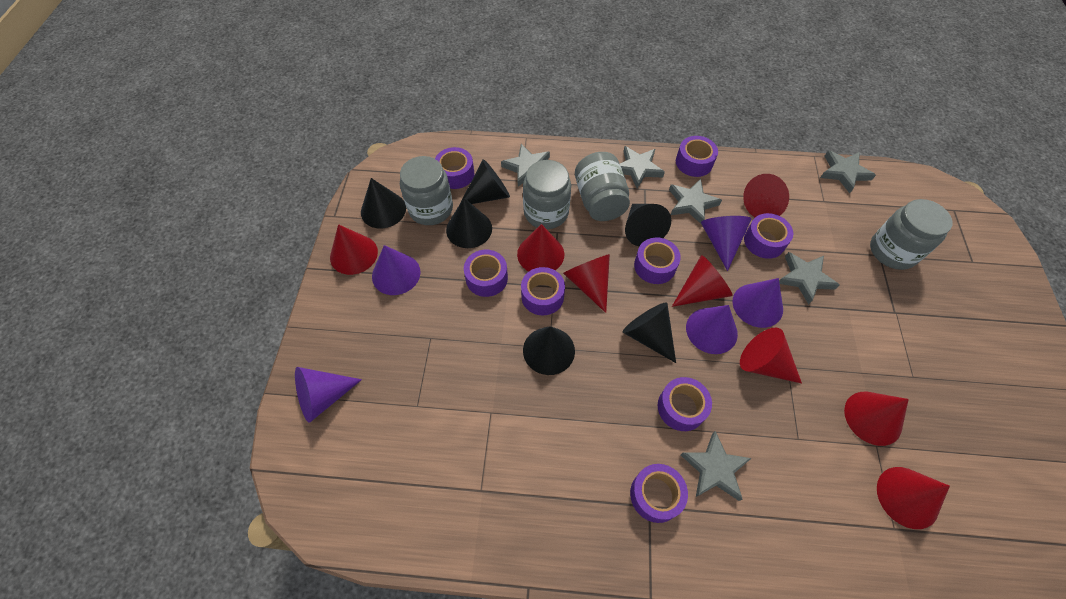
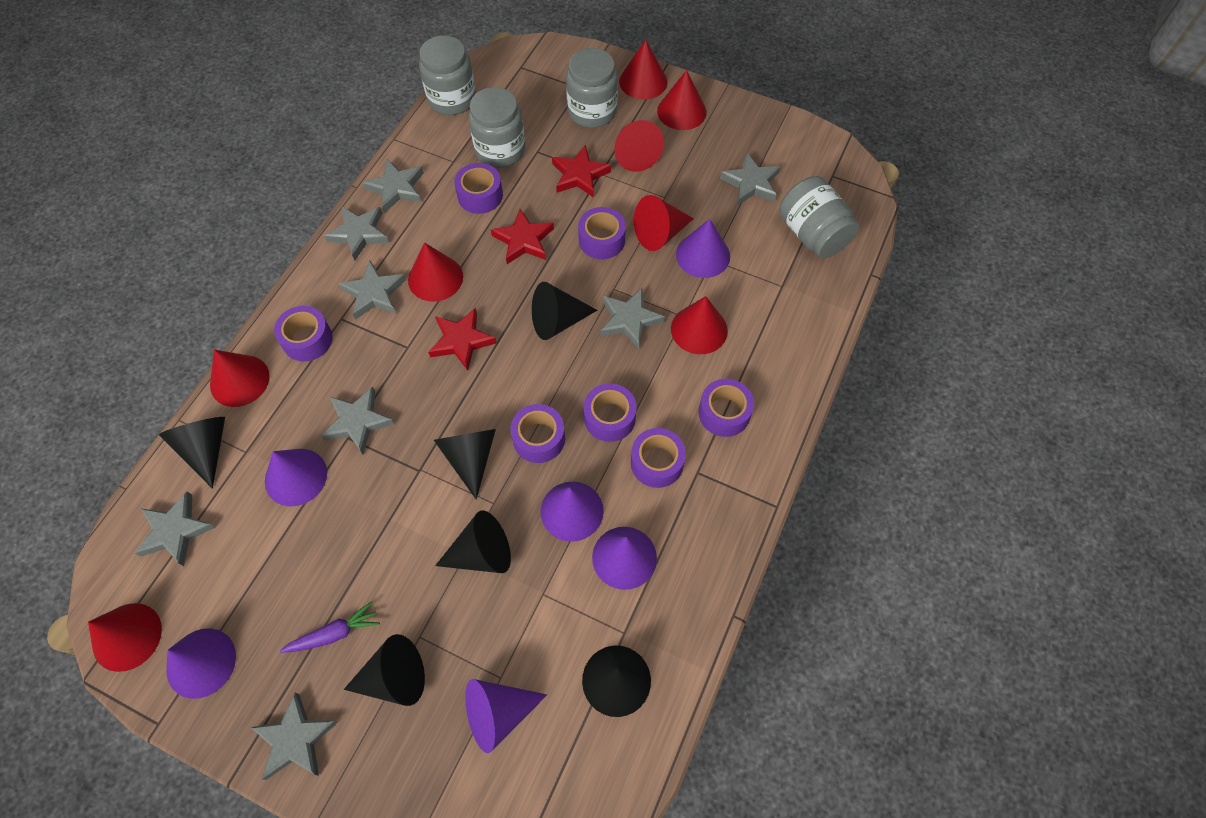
grey star: 6 -> 8
purple carrot: 0 -> 1
purple cone: 5 -> 6
purple tape: 8 -> 7
red star: 0 -> 3

